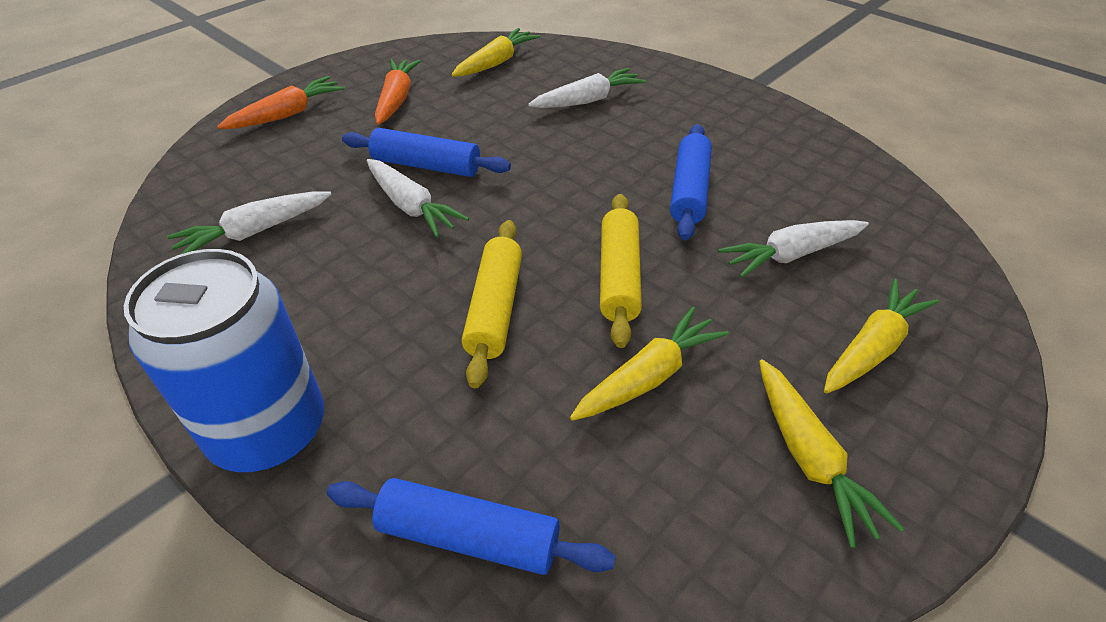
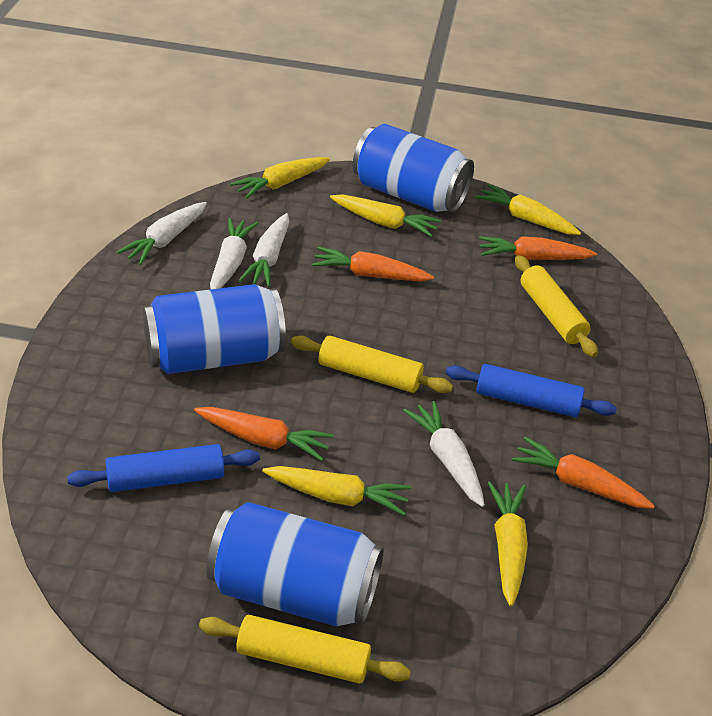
blue can: 1 -> 3
blue rolling pin: 3 -> 2
orange carrot: 2 -> 4
yellow carrot: 4 -> 5
yellow rolling pin: 2 -> 3

